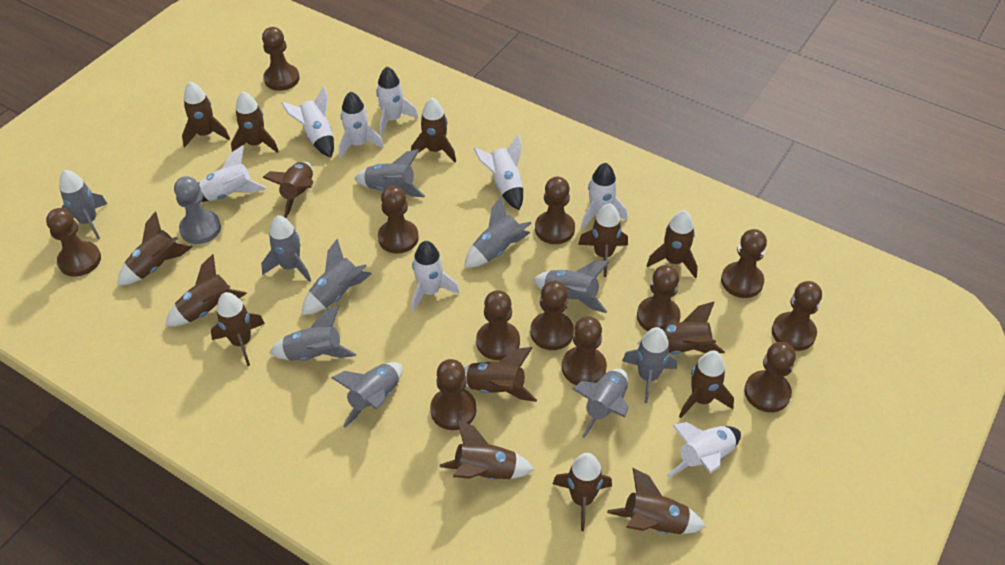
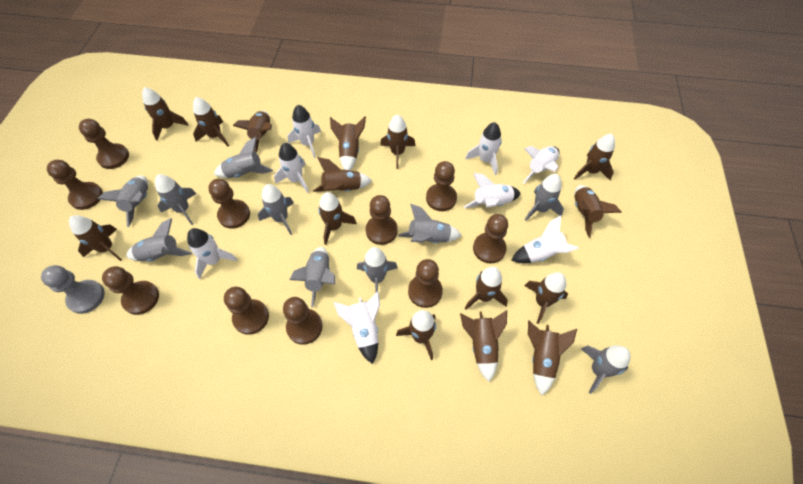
brown pawn: 12 -> 10

